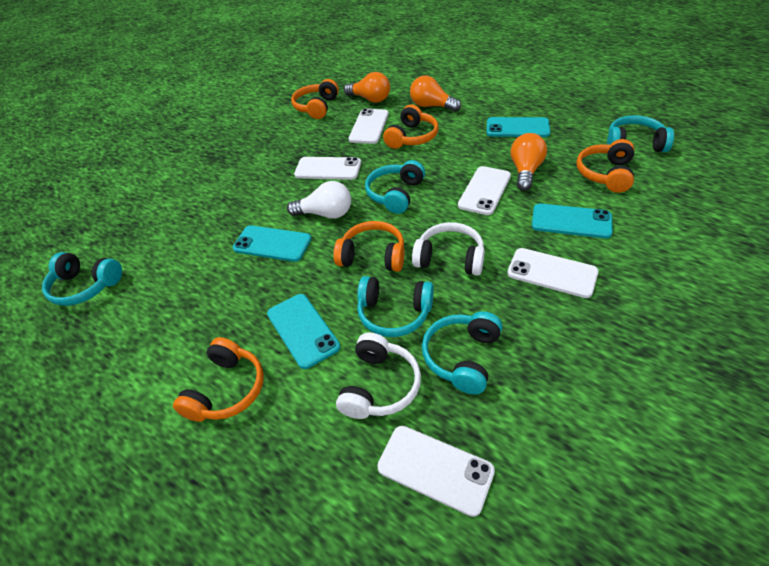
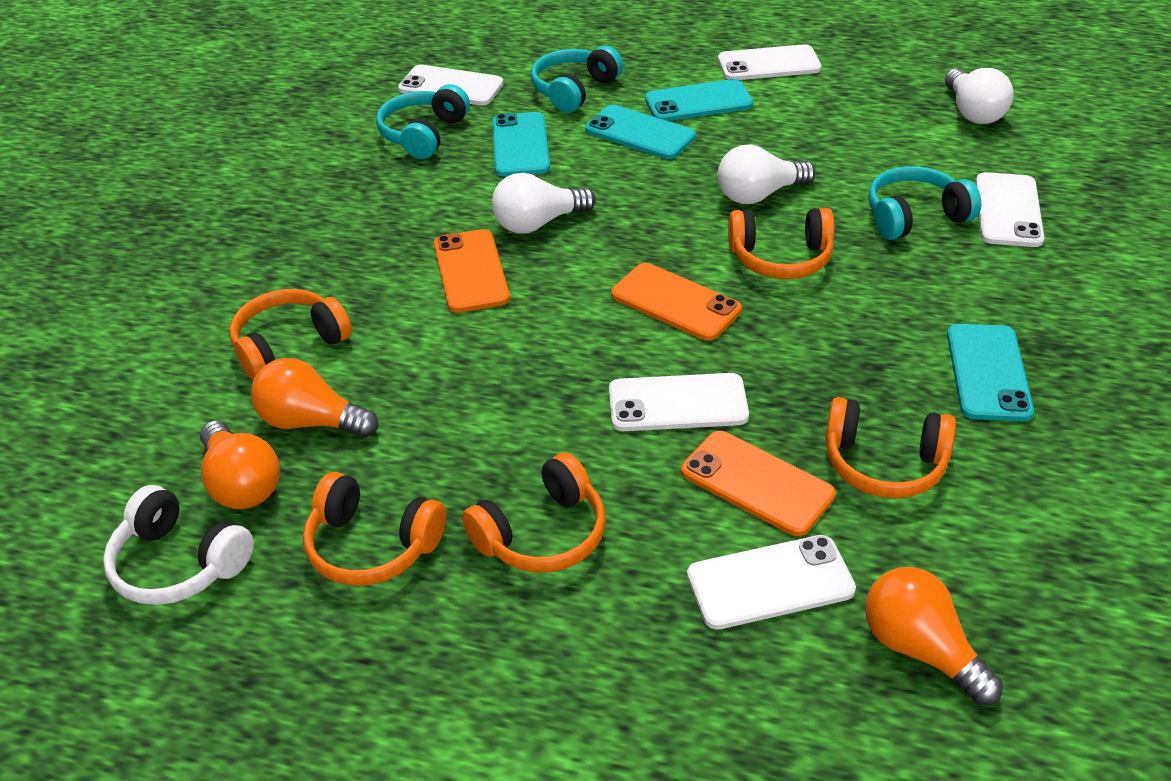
orange phone: 0 -> 3
turquoise headphones: 5 -> 3
white headphones: 2 -> 1
white light bulb: 1 -> 3

